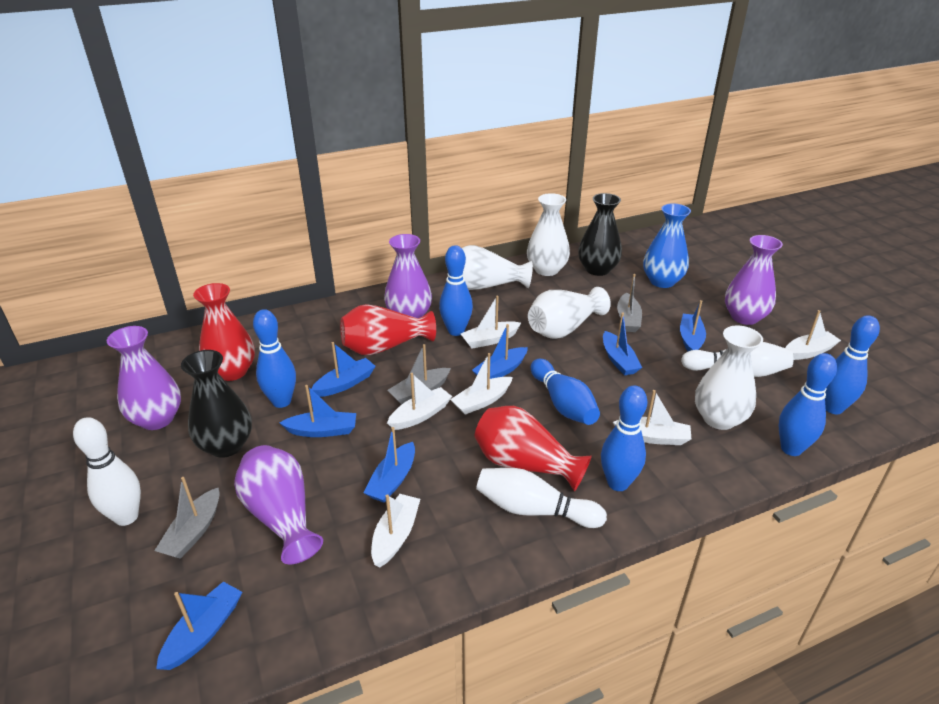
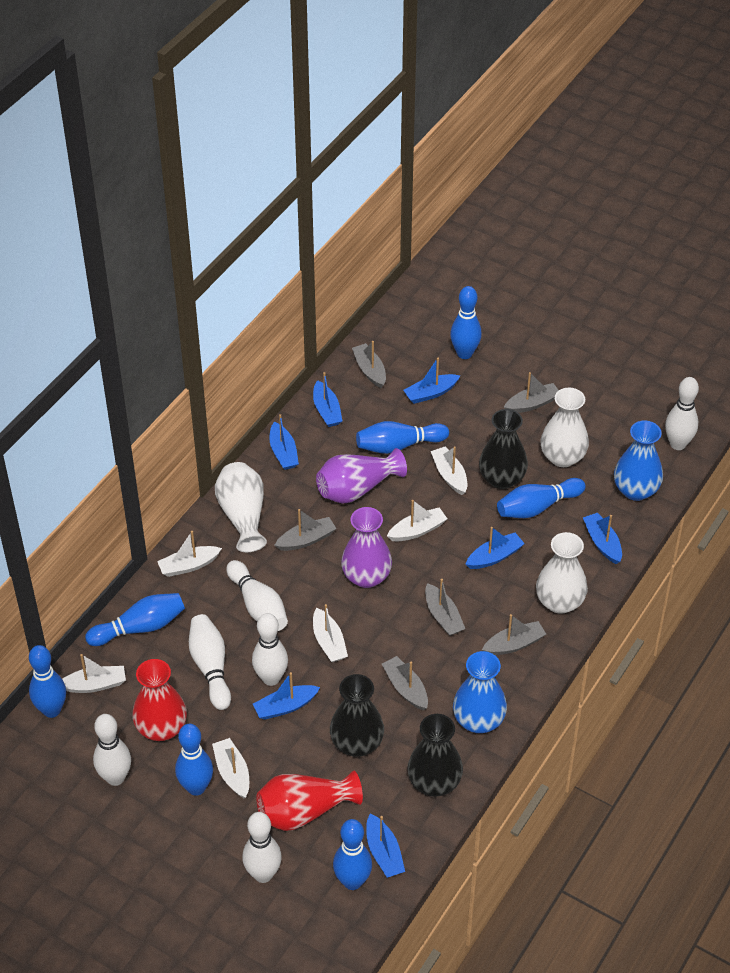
black vase: 2 -> 3
blue bowling pin: 6 -> 7
blue vase: 1 -> 2
grey boat: 3 -> 6
purple vase: 4 -> 2
red vase: 3 -> 2
white bowling pin: 3 -> 6
white vase: 4 -> 3

